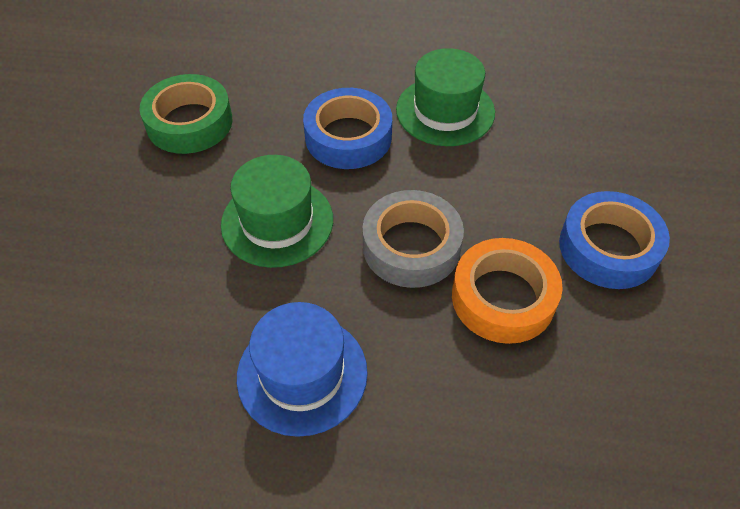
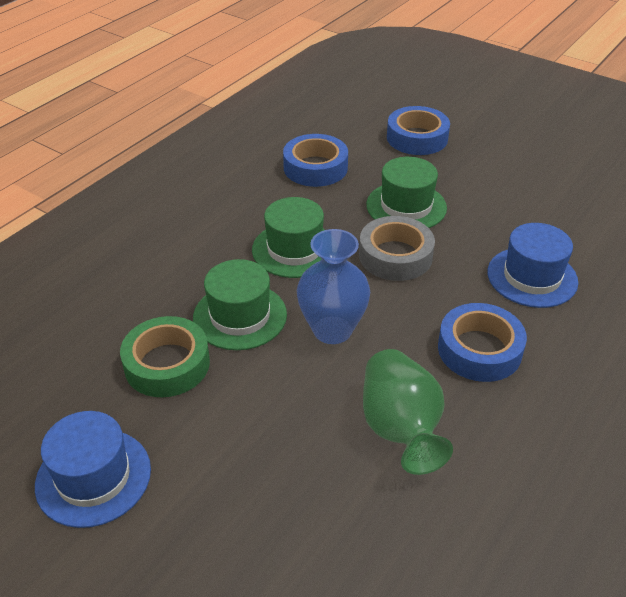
blue hat: 1 -> 2
blue tape: 2 -> 3
blue vase: 0 -> 1
green hat: 2 -> 3
green vase: 0 -> 1
orange tape: 1 -> 0

